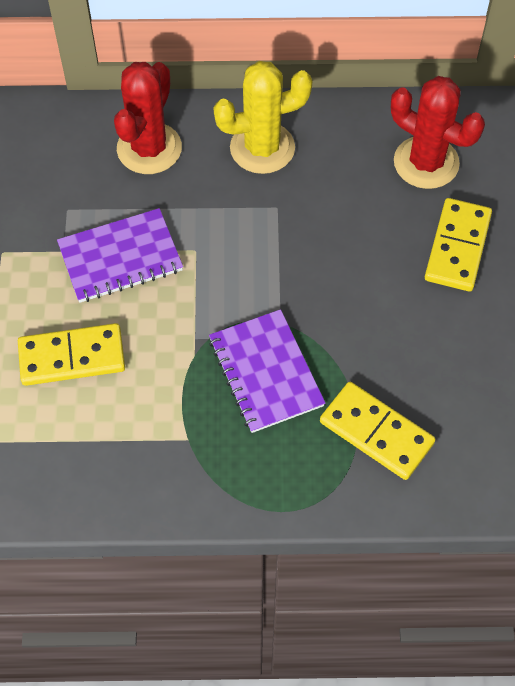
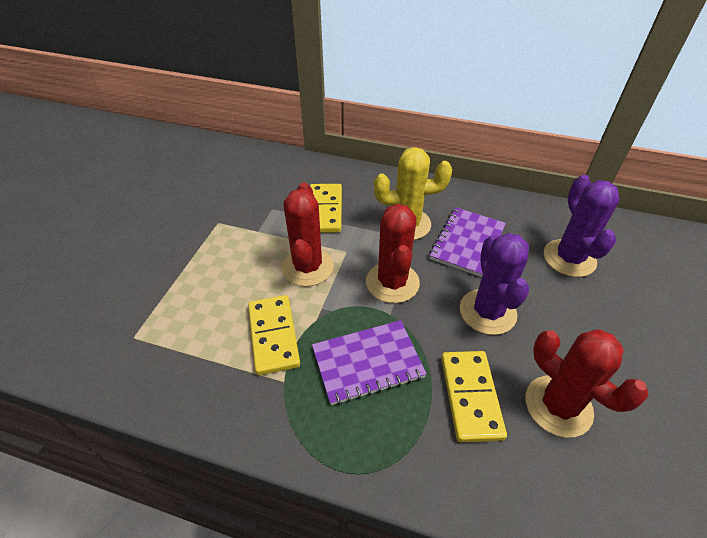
purple cactus: 0 -> 2
red cactus: 2 -> 3

